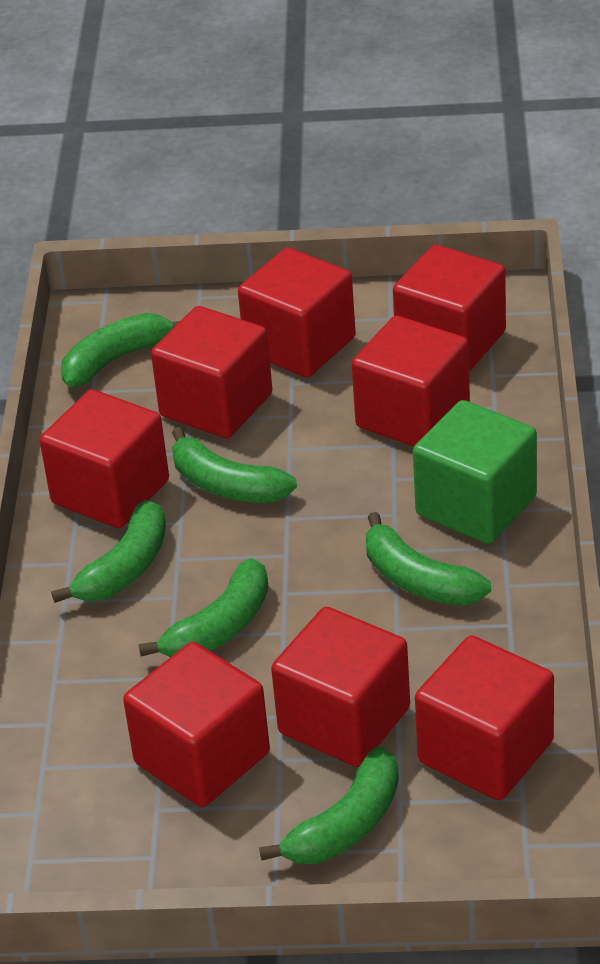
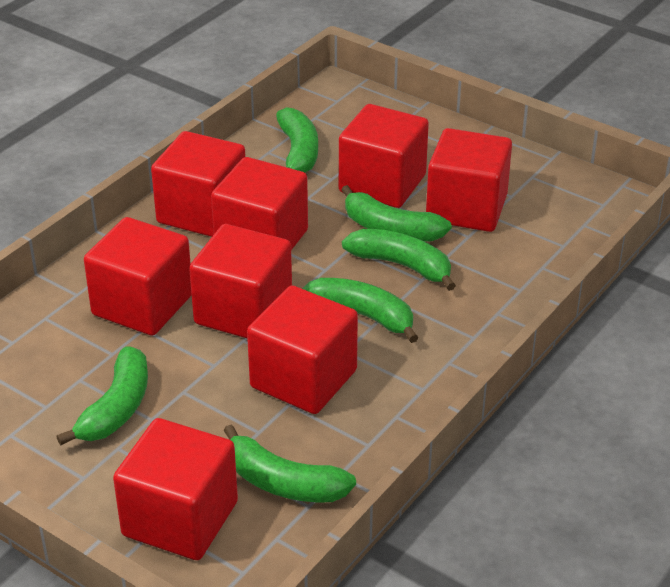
green cube: 1 -> 0

